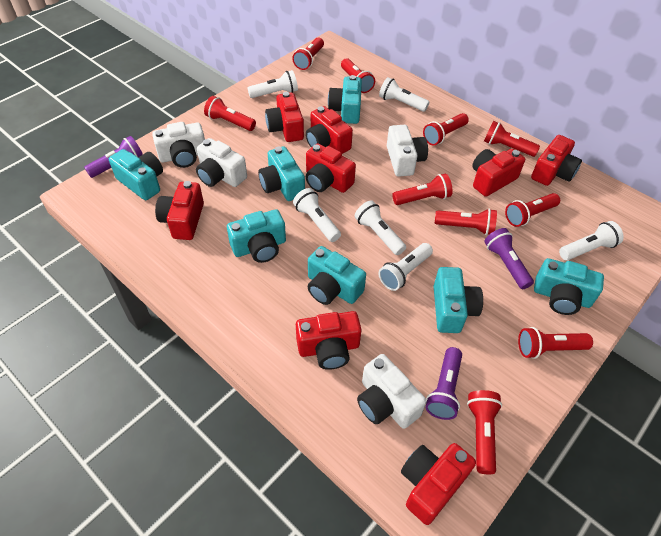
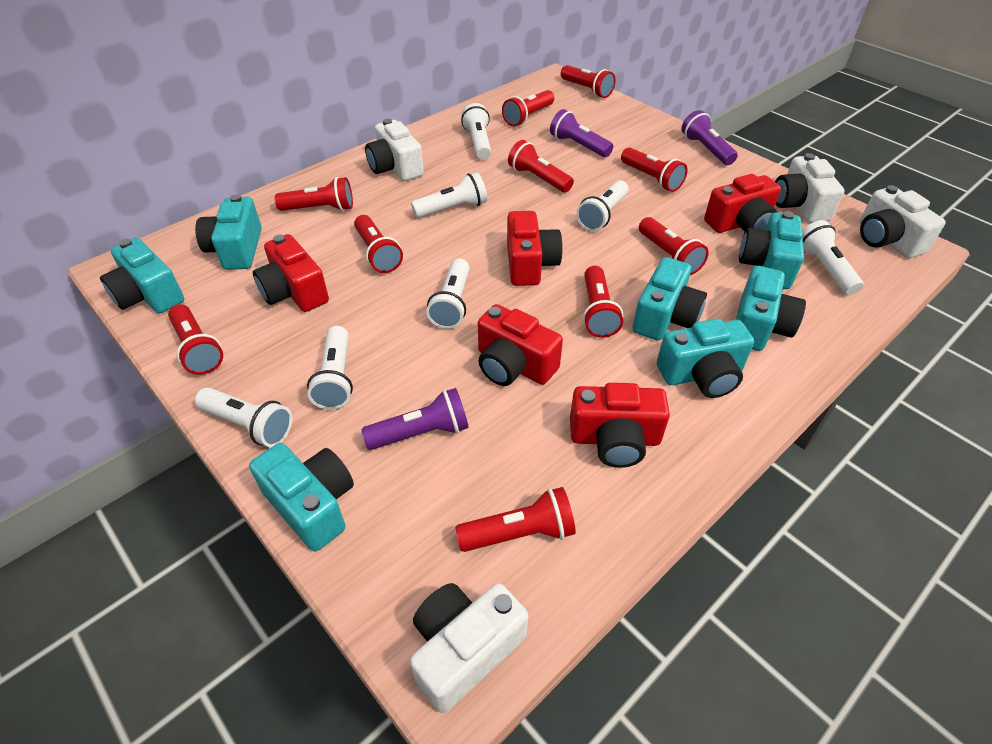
red camera: 8 -> 5
white flashlight: 6 -> 7

